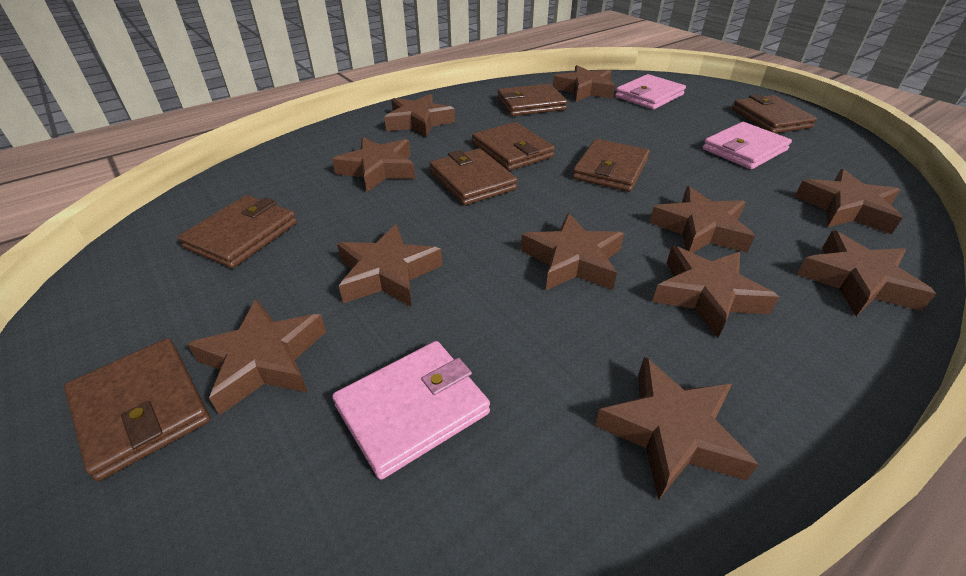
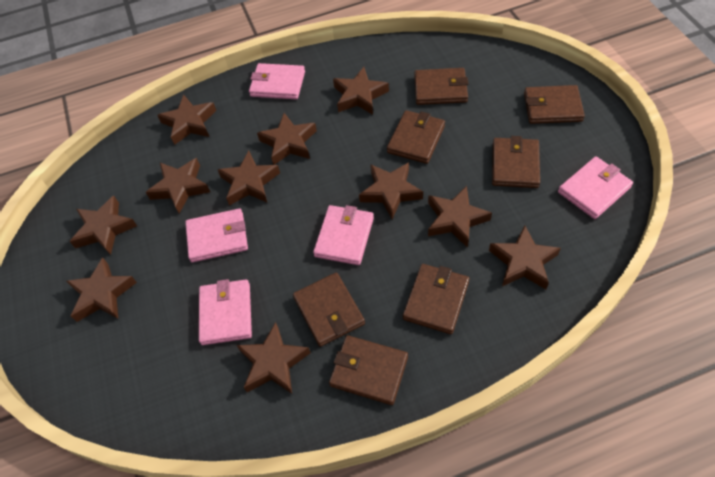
pink wallet: 3 -> 5

